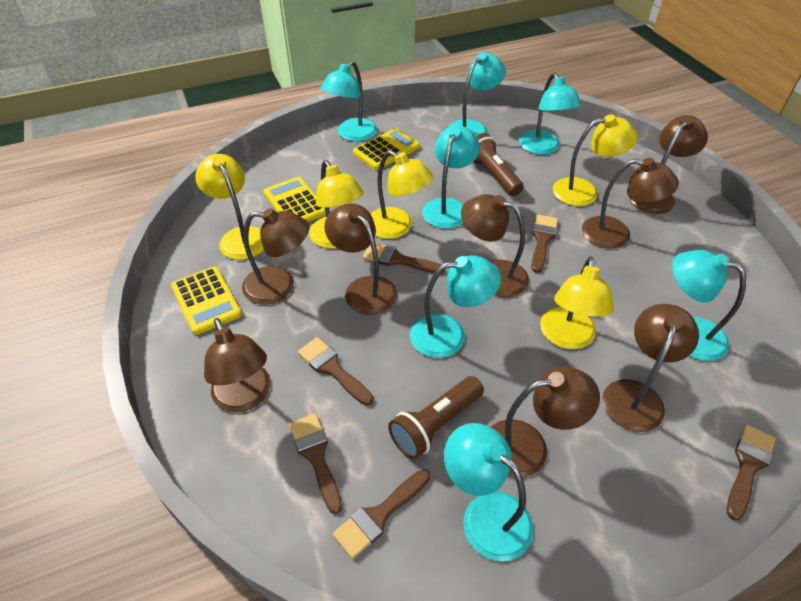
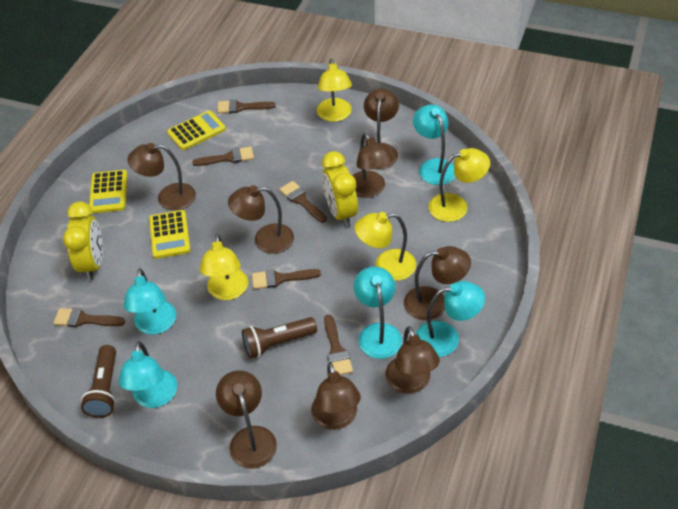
turquoise lamp: 7 -> 5
yellow clock: 0 -> 2
yellow lamp: 5 -> 4

